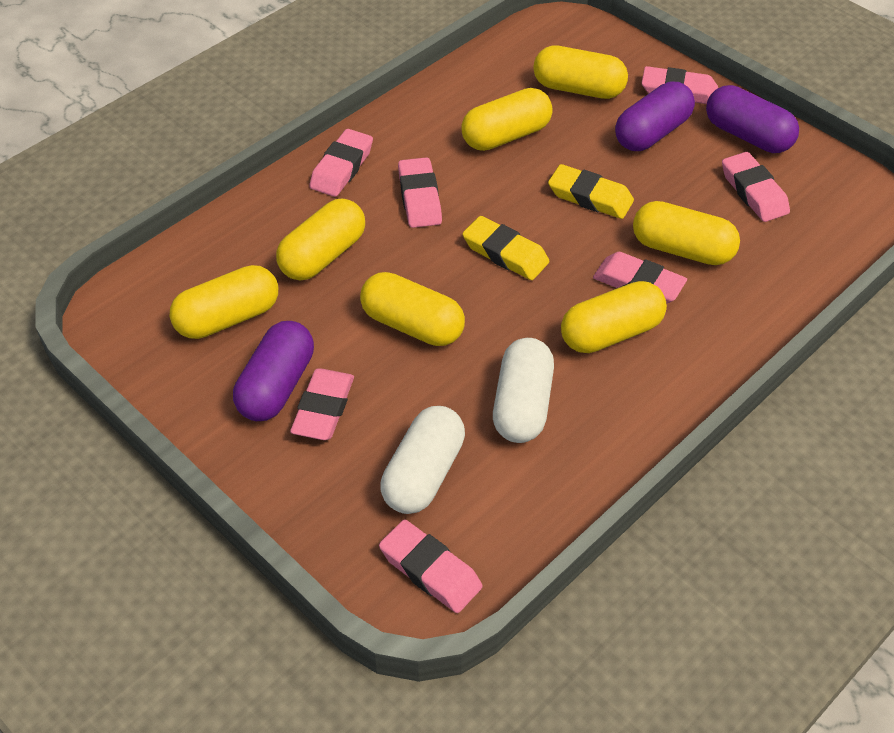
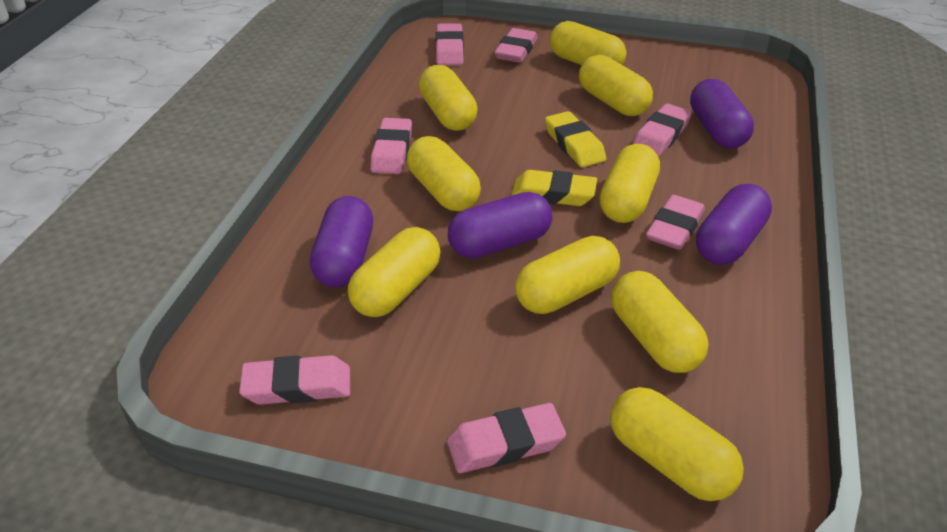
purple capsule: 3 -> 4
white capsule: 2 -> 0
yellow capsule: 7 -> 9

